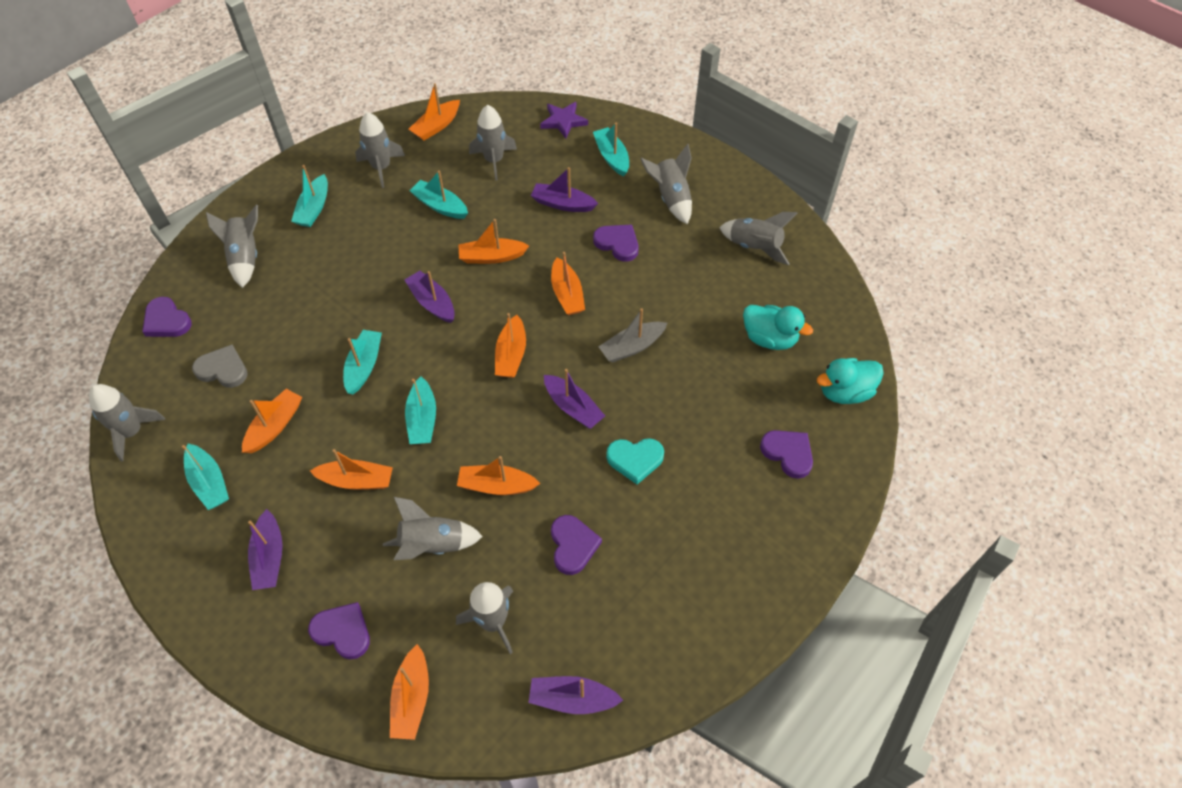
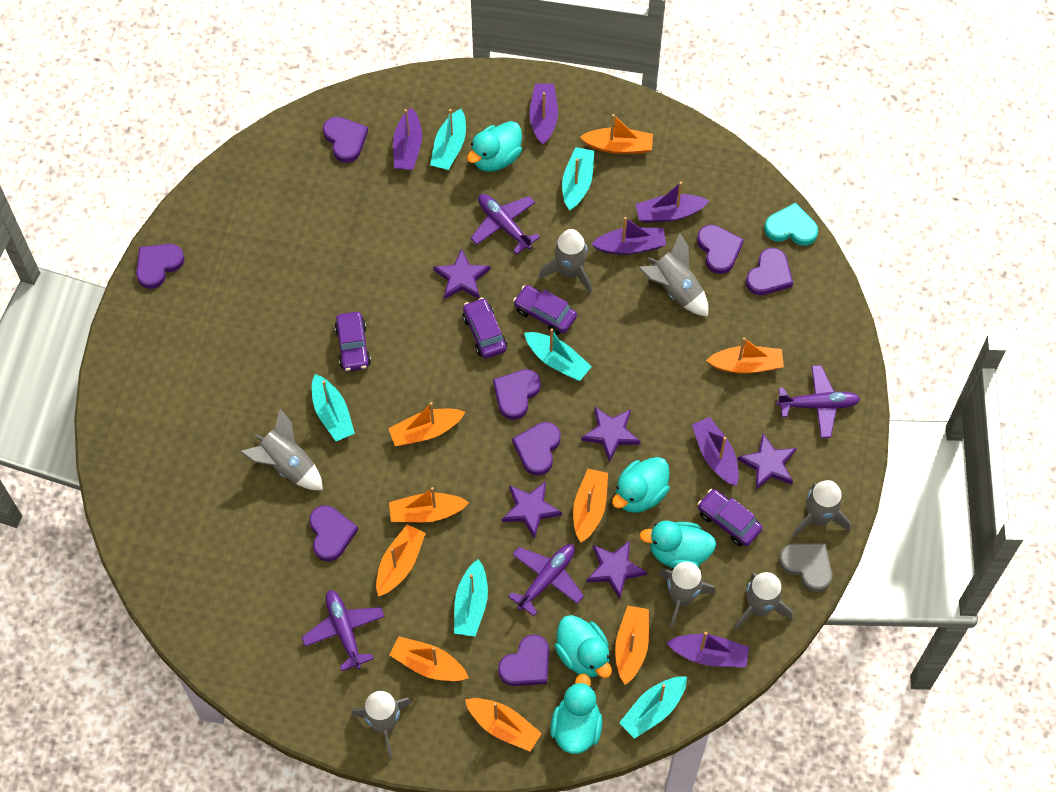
grey boat: 1 -> 0
grey rocket: 8 -> 7
orange boat: 8 -> 9
purple boat: 5 -> 6
purple car: 0 -> 4
purple heart: 5 -> 8
purple plane: 0 -> 4
purple star: 1 -> 5
turquoise duck: 2 -> 5

